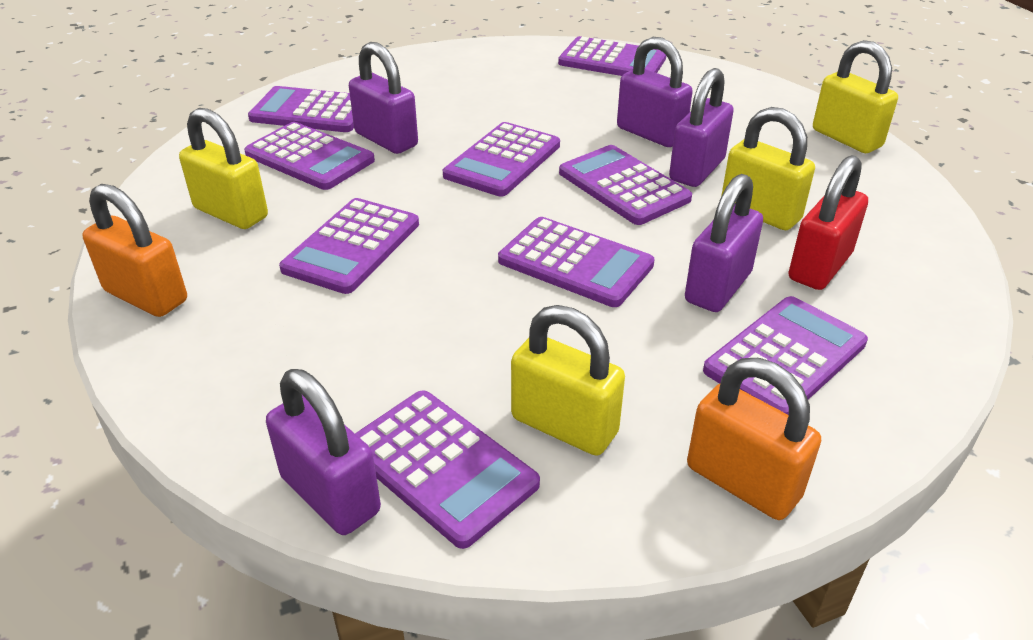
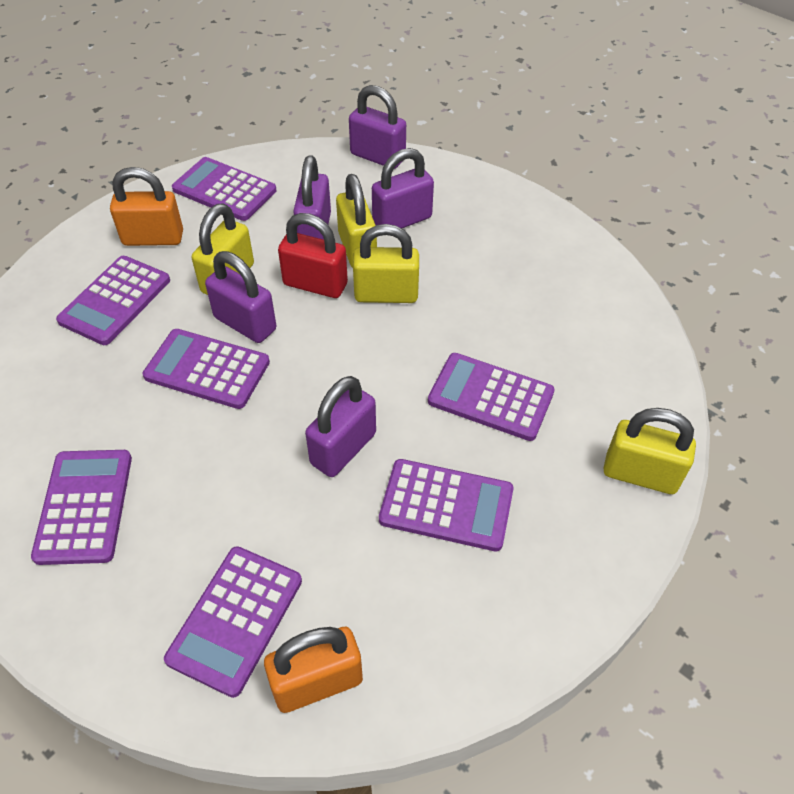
purple calculator: 9 -> 7

